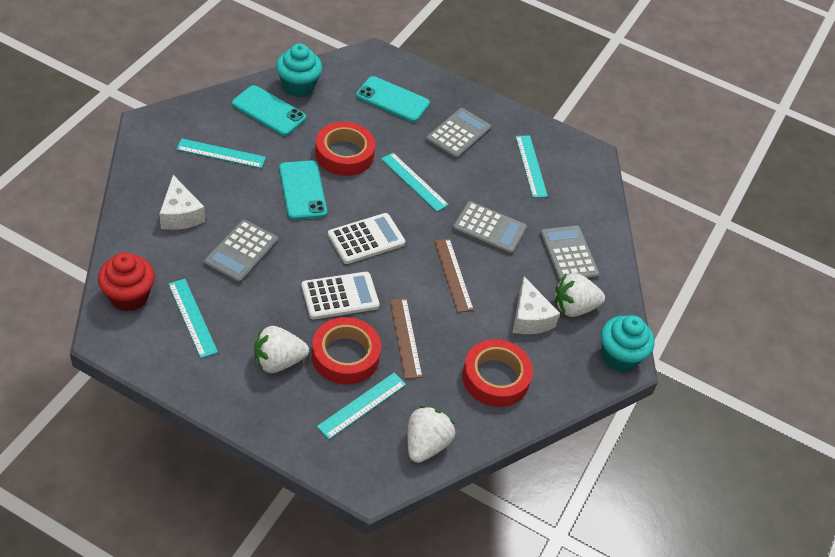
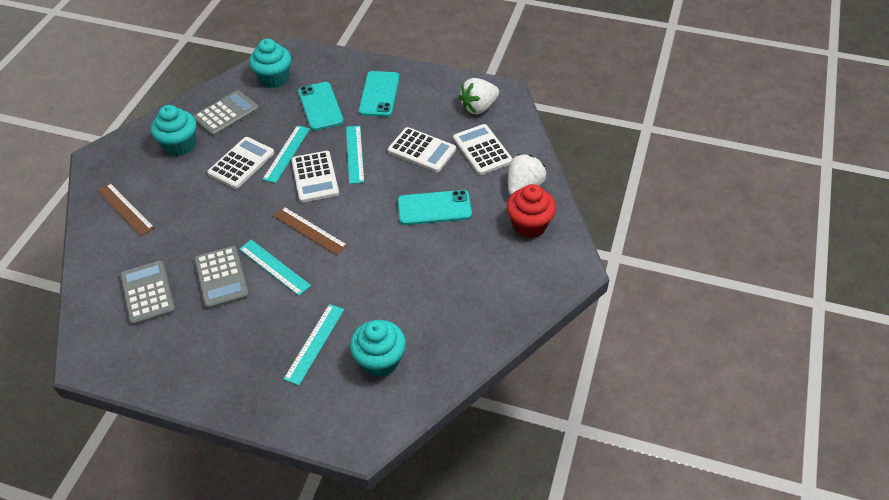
grey calculator: 4 -> 3
red tape: 3 -> 0
turquoise cupcake: 2 -> 3
turquoise ruler: 5 -> 4
white calculator: 2 -> 4
white cheese: 2 -> 0
white strawberry: 3 -> 2

